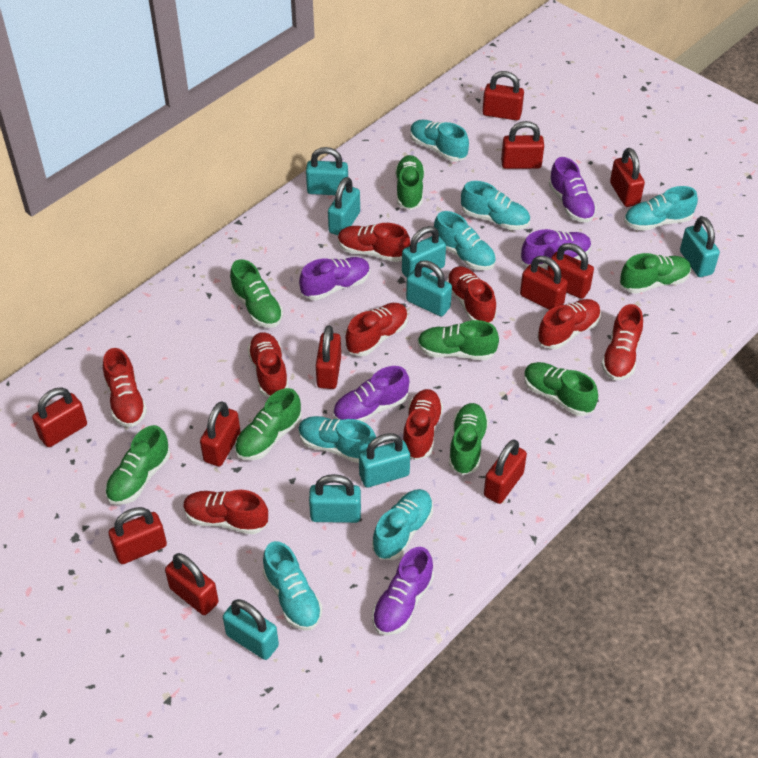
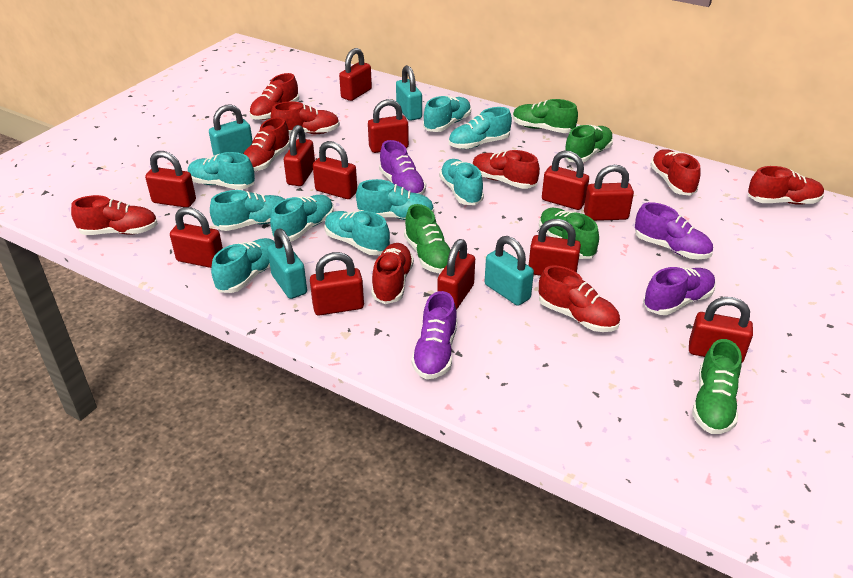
green shoe: 8 -> 5
purple shoe: 5 -> 4
red padlock: 11 -> 12
turquoise padlock: 8 -> 4
turquoise shoe: 7 -> 9

